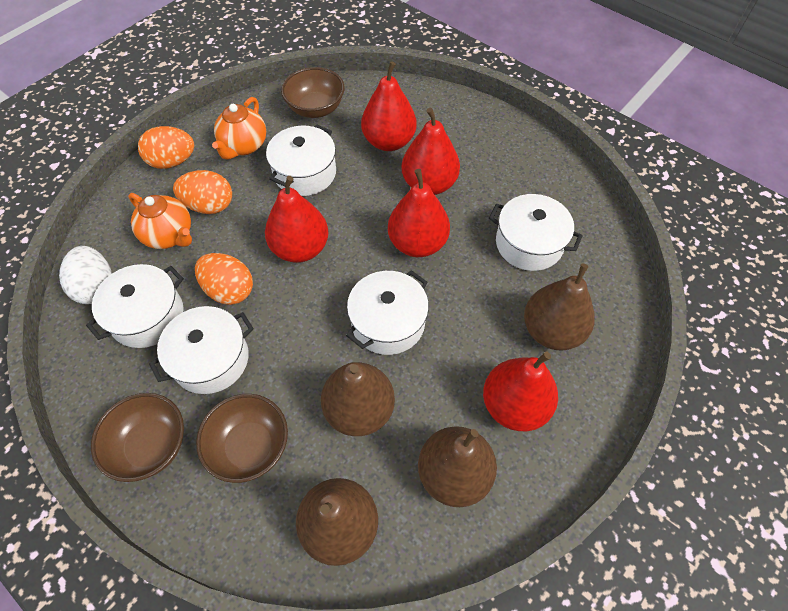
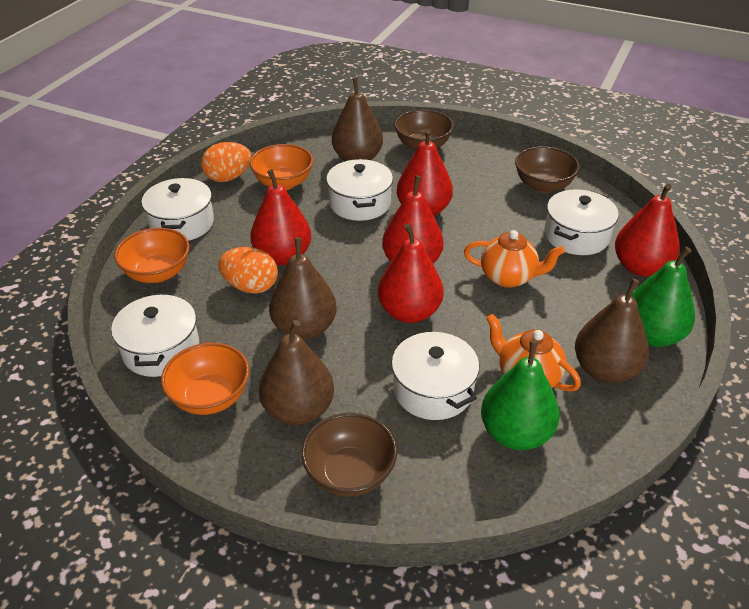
green pear: 0 -> 2
orange bowl: 0 -> 3
orange egg: 3 -> 2
white egg: 1 -> 0

